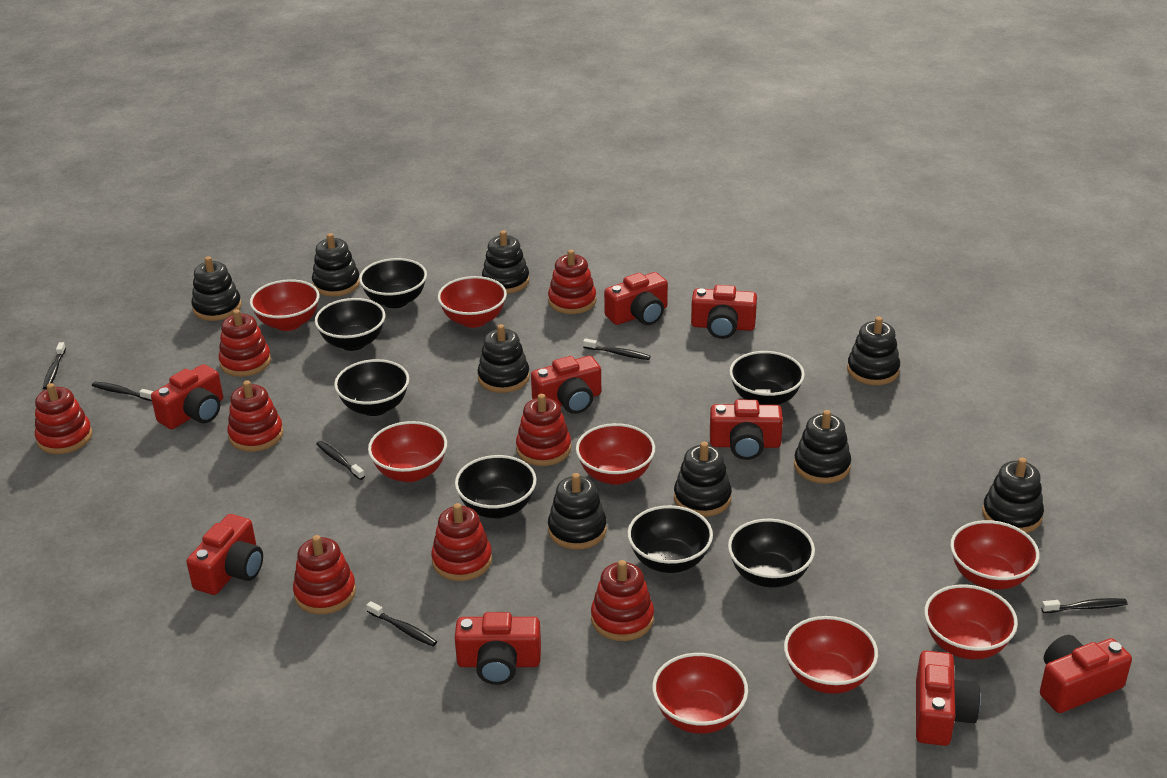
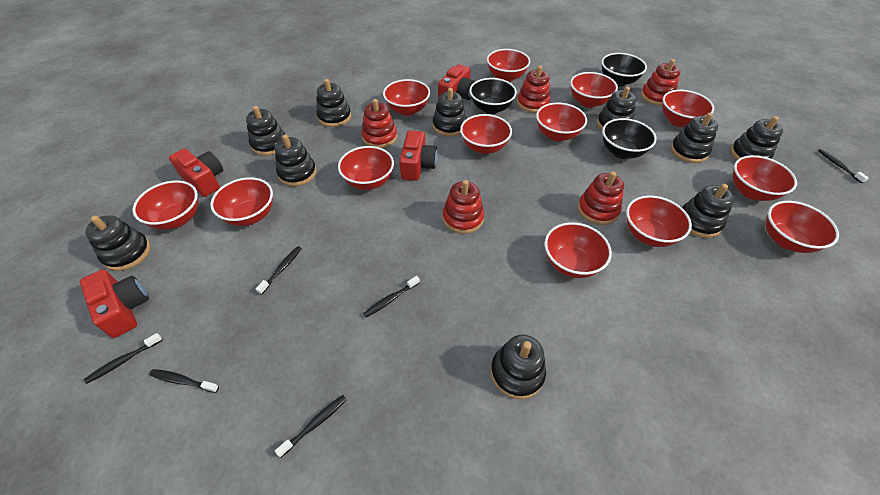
black bowl: 7 -> 3
black stacking toy: 9 -> 10
red bowl: 8 -> 13
red camera: 9 -> 4
red stacking toy: 8 -> 5

